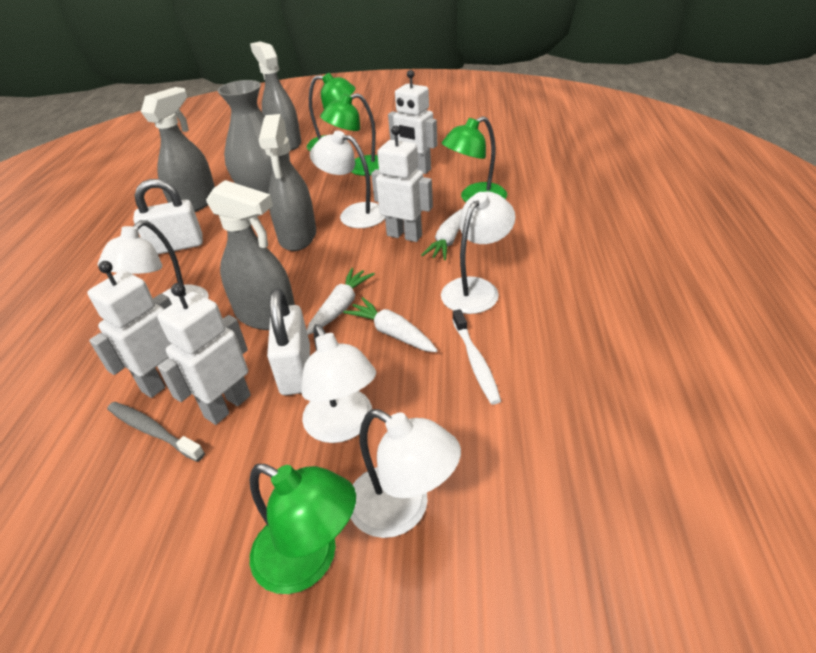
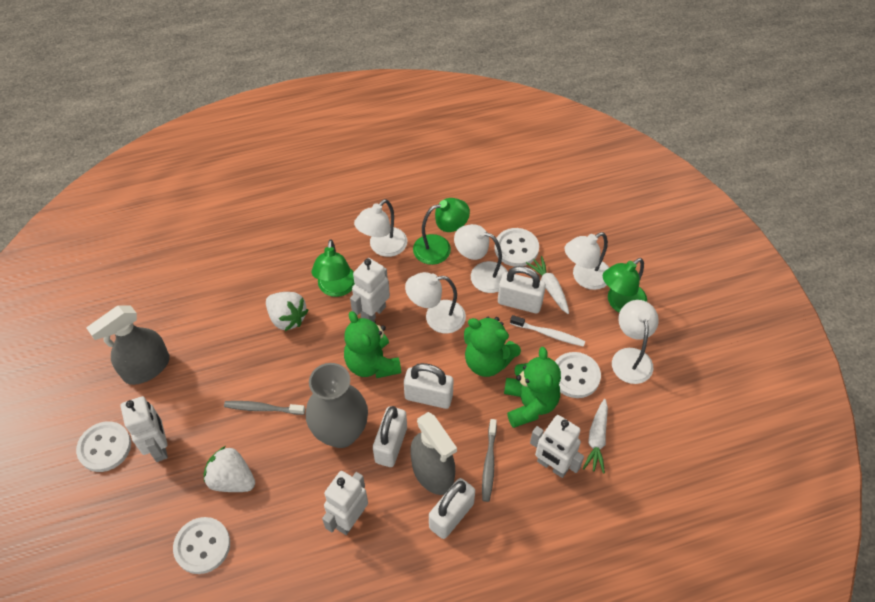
green lamp: 4 -> 3
green teddy bear: 0 -> 3
grey spray bottle: 4 -> 2
grey toothbrush: 1 -> 2
white button: 0 -> 4
white carrot: 3 -> 2
white padlock: 2 -> 4
white strawberry: 0 -> 2

